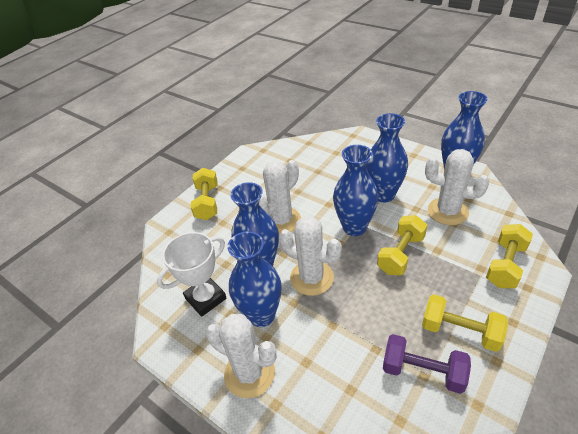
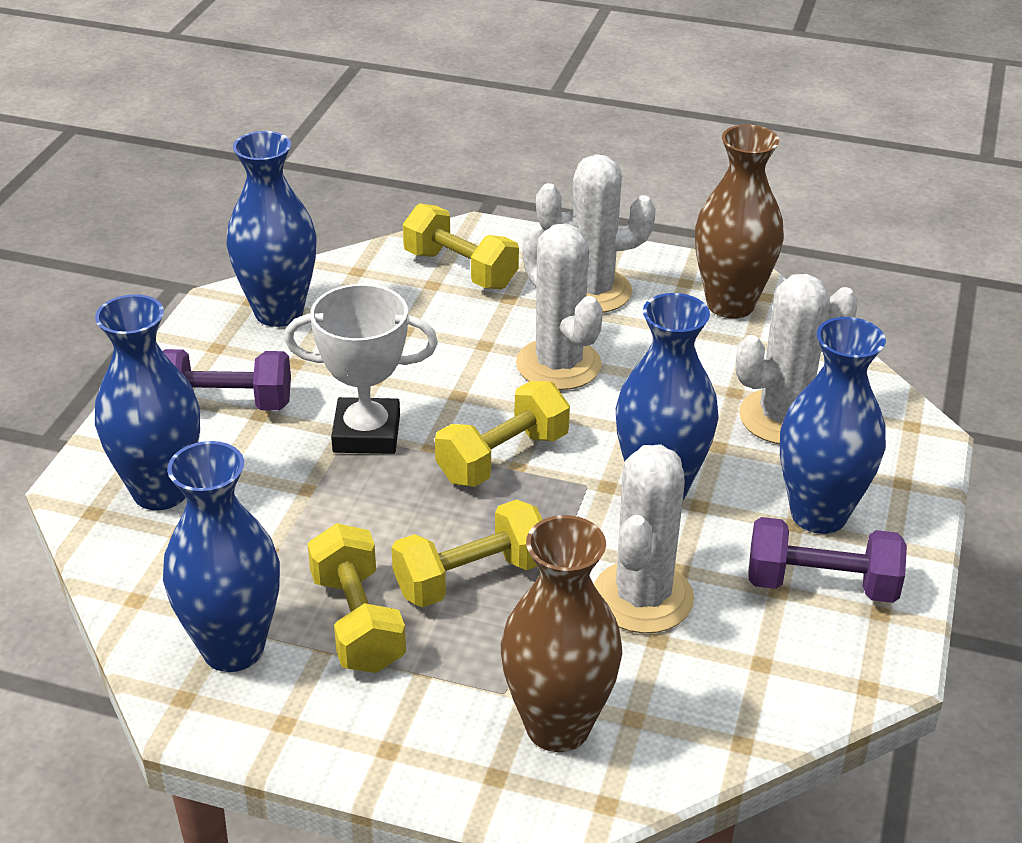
brown vase: 0 -> 2
purple dumbbell: 1 -> 2

